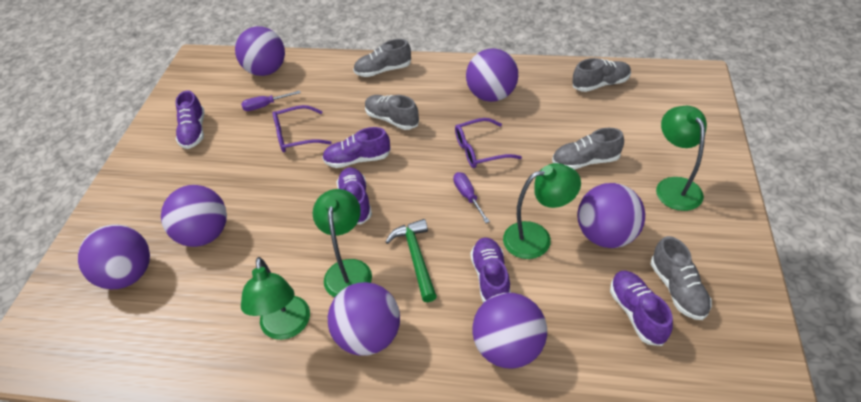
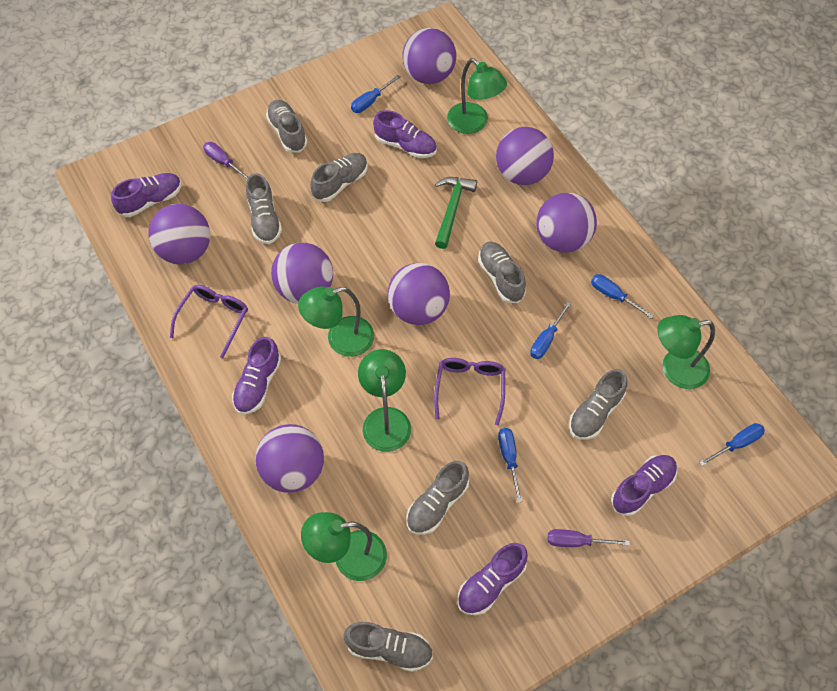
blue screwdriver: 0 -> 5
green lamp: 4 -> 5
grey shoe: 5 -> 7

